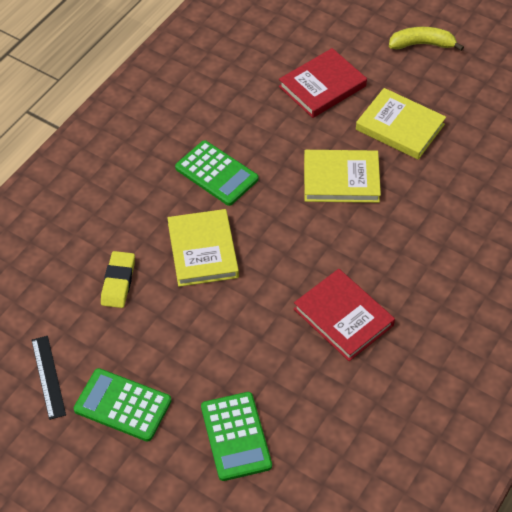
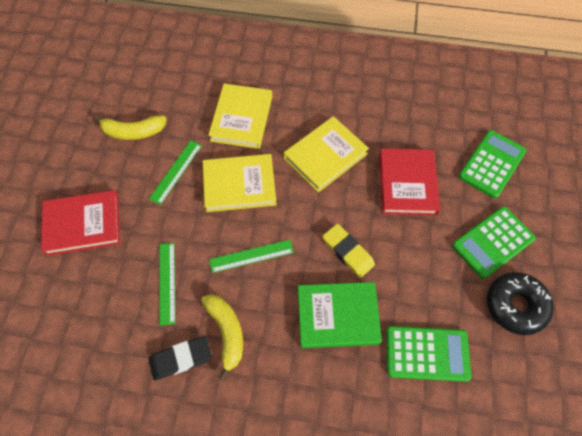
black donut: 0 -> 1
black eraser: 0 -> 1
black ruler: 1 -> 0
green book: 0 -> 1
green ruler: 0 -> 3
yellow banana: 1 -> 2

